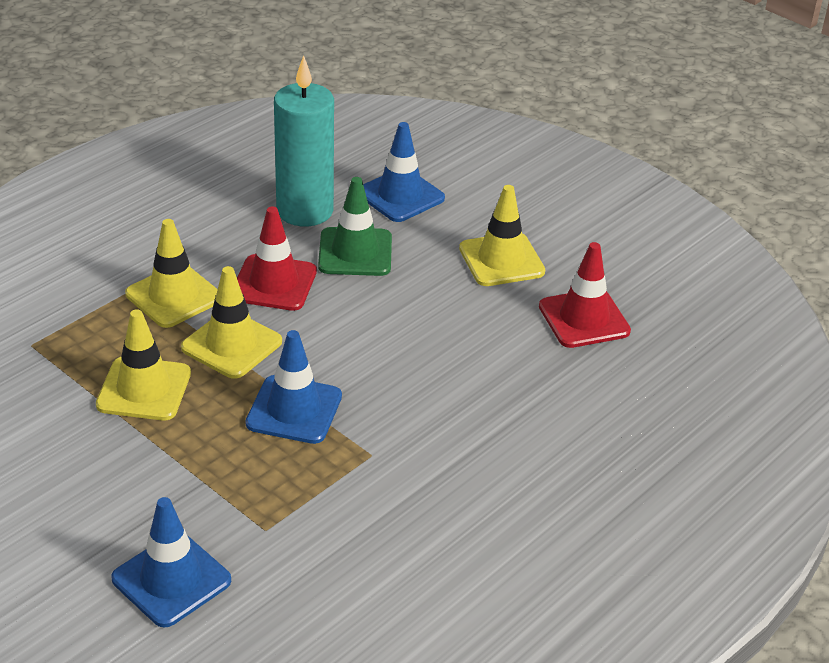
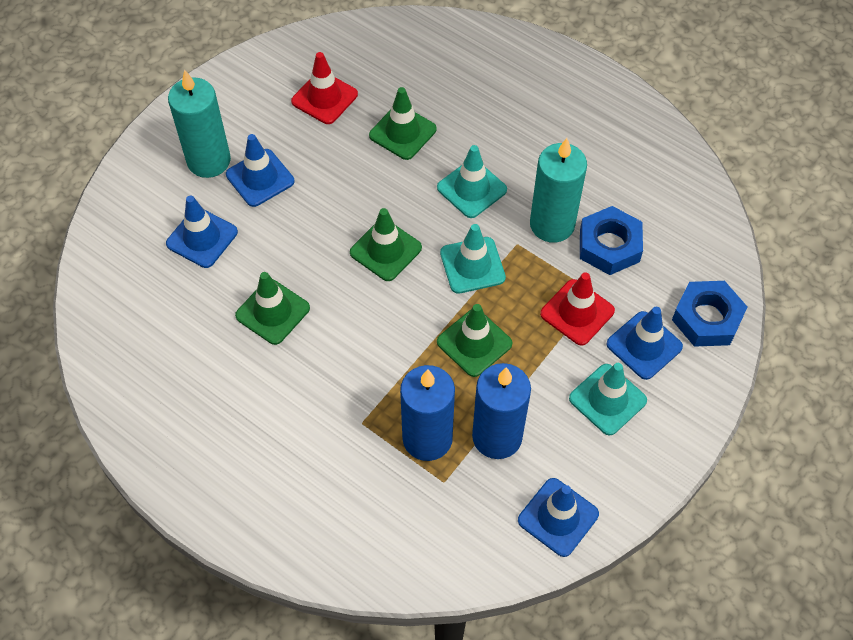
blue candle: 0 -> 2
blue nut: 0 -> 2
blue traffic cone: 3 -> 4
green traffic cone: 1 -> 4
turquoise candle: 1 -> 2
turquoise traffic cone: 0 -> 3
yellow traffic cone: 4 -> 0

